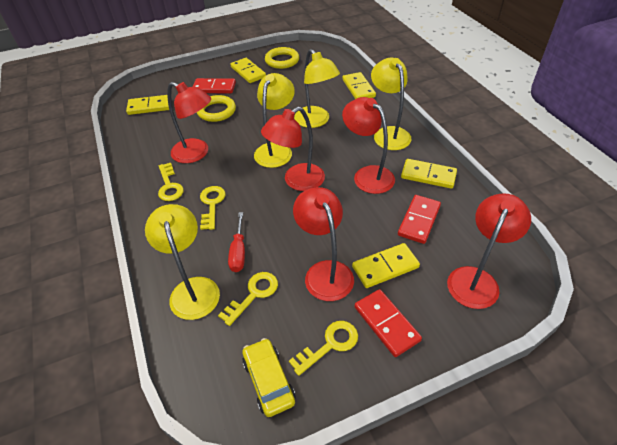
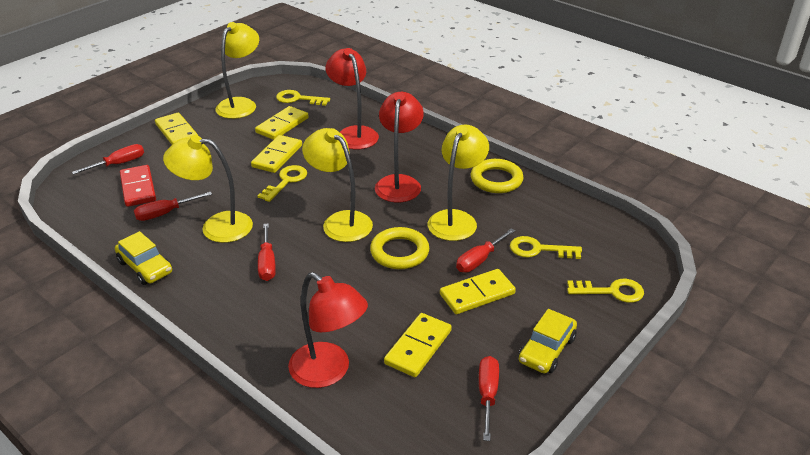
red domino: 3 -> 1
red lamp: 5 -> 3
red screwdriver: 1 -> 5
yellow car: 1 -> 2

